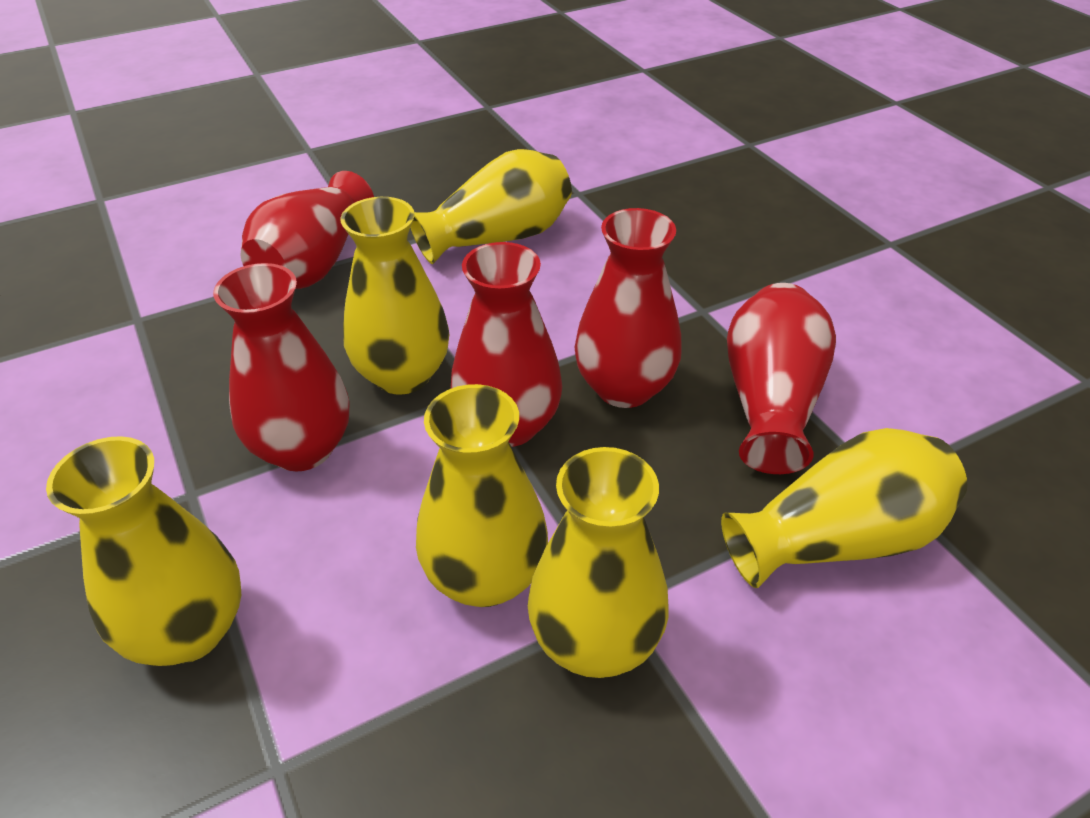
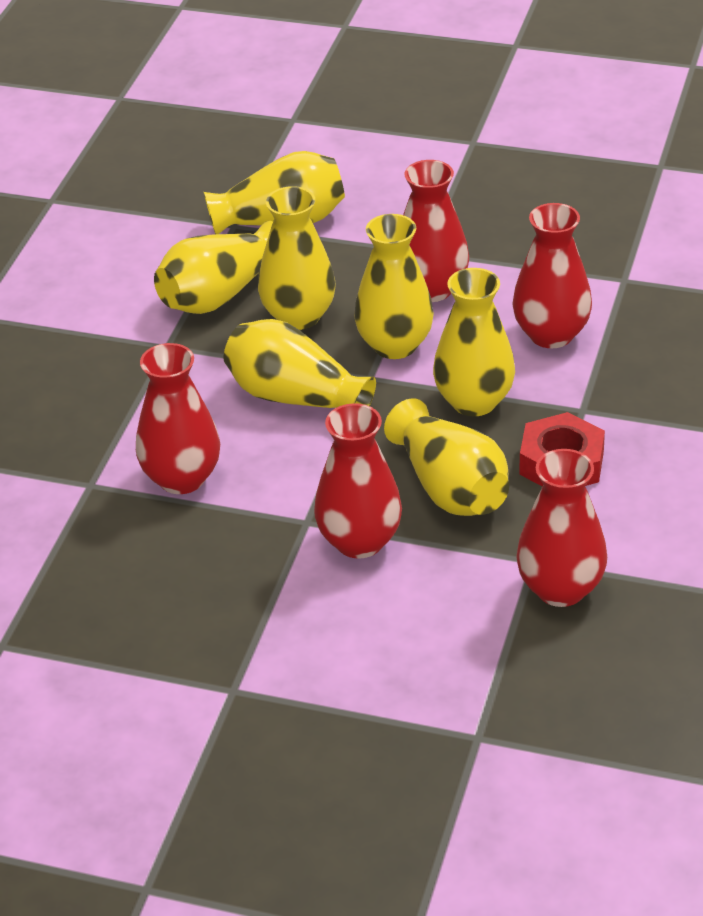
red nut: 0 -> 1
yellow vase: 6 -> 7

